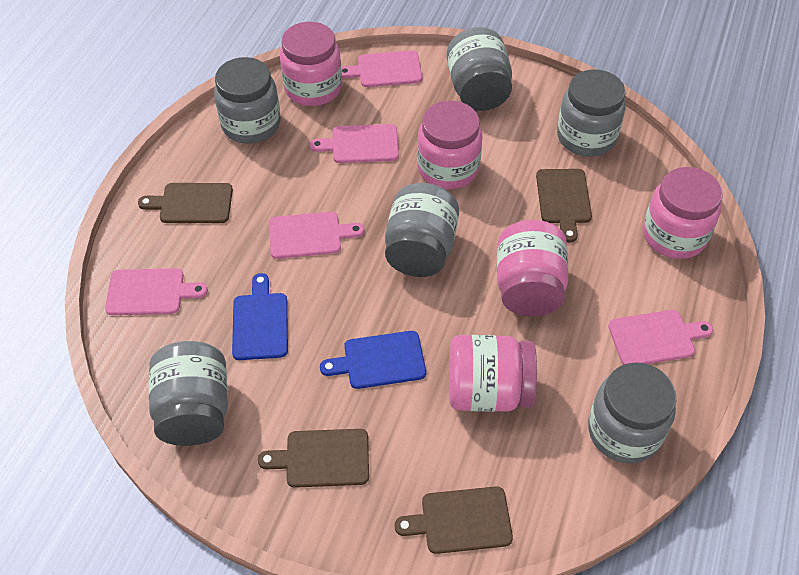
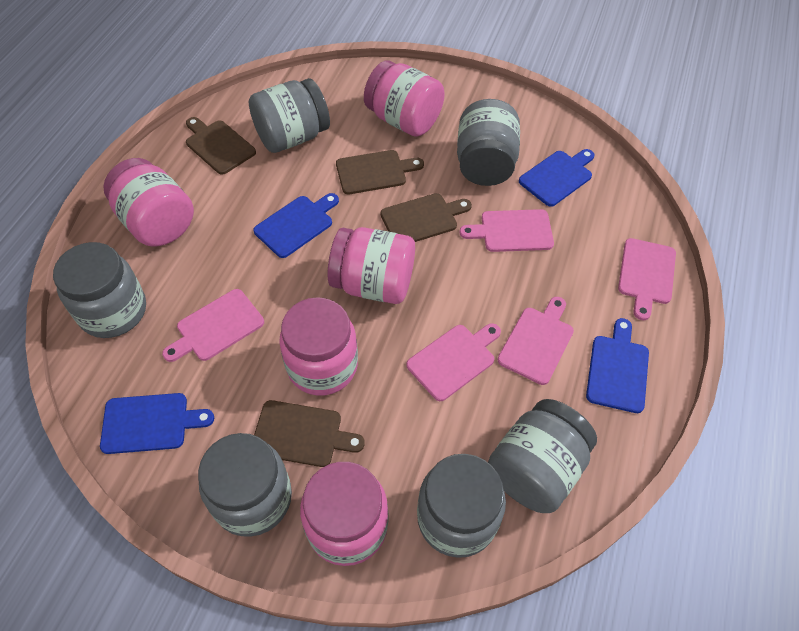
blue cutting board: 2 -> 4

